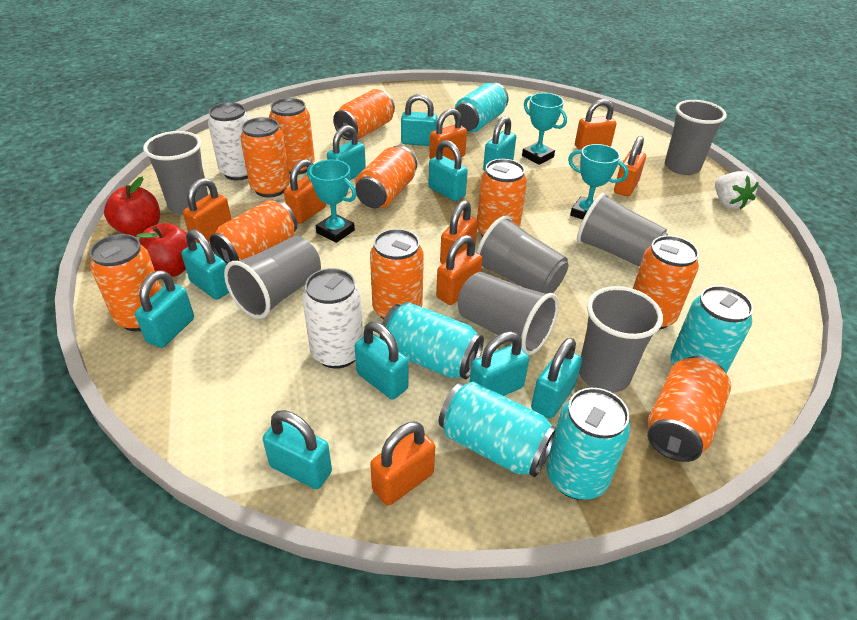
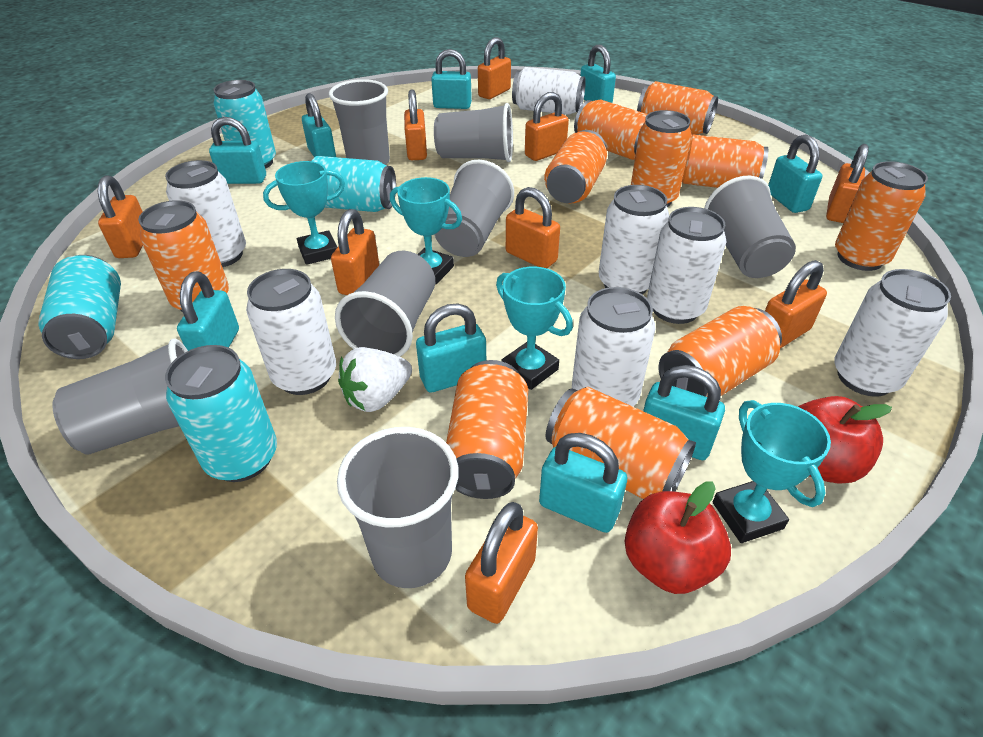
orange padlock: 8 -> 9
turquoise can: 5 -> 4
turquoise padlock: 10 -> 9
turquoise trophy: 3 -> 4
white can: 2 -> 7

